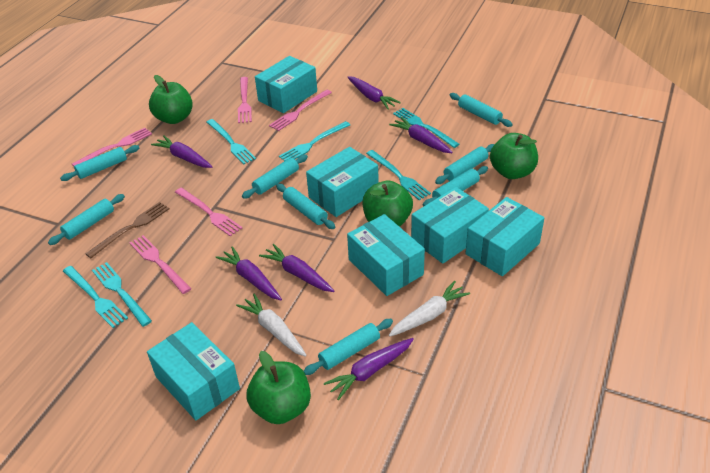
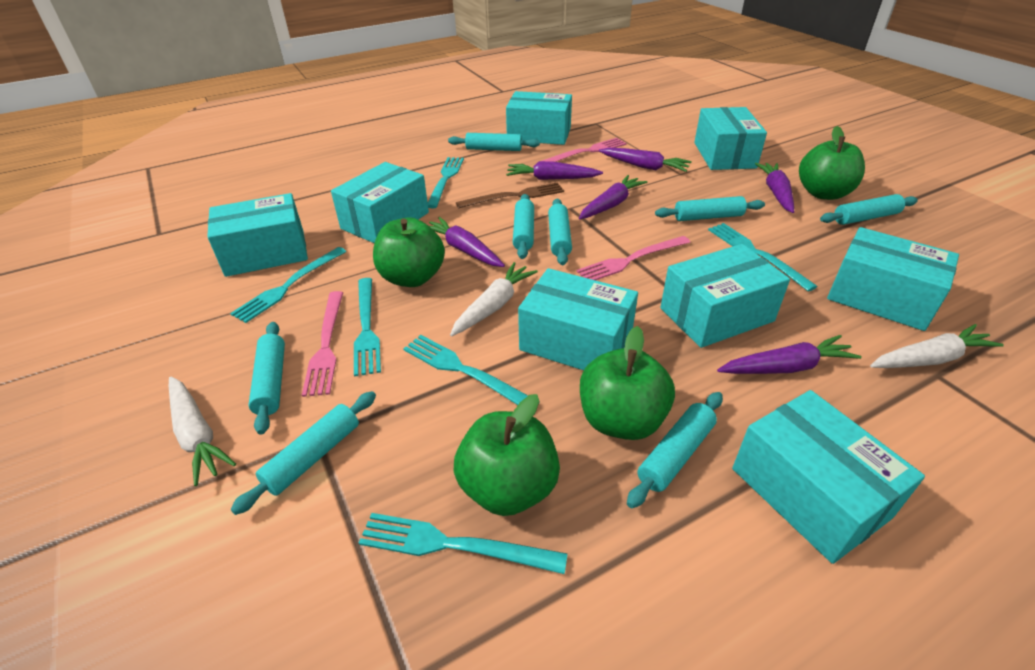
pink fork: 5 -> 3
turquoise box: 6 -> 8
white carrot: 2 -> 3

